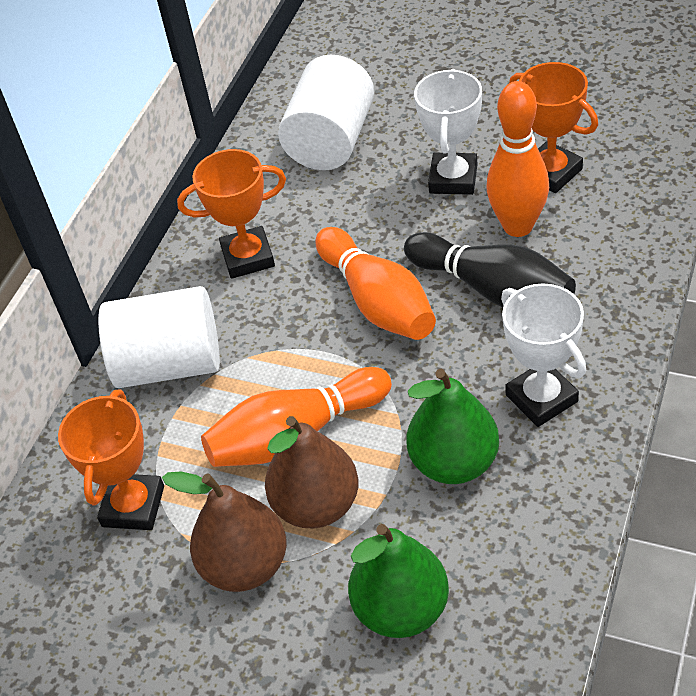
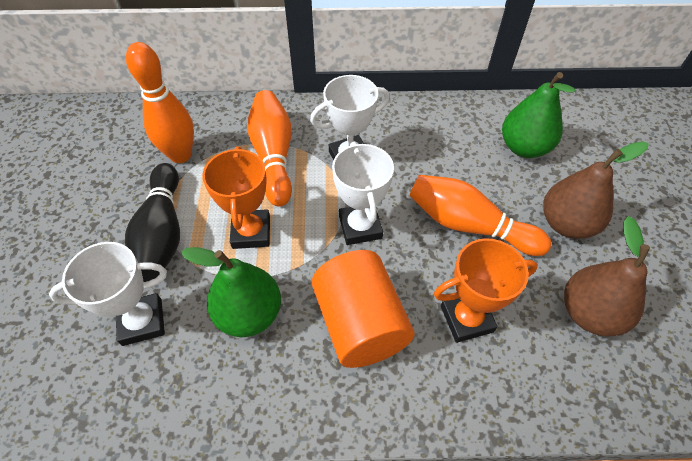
orange cylinder: 0 -> 1
orange trophy: 3 -> 2
white cylinder: 2 -> 0
white trophy: 2 -> 3

